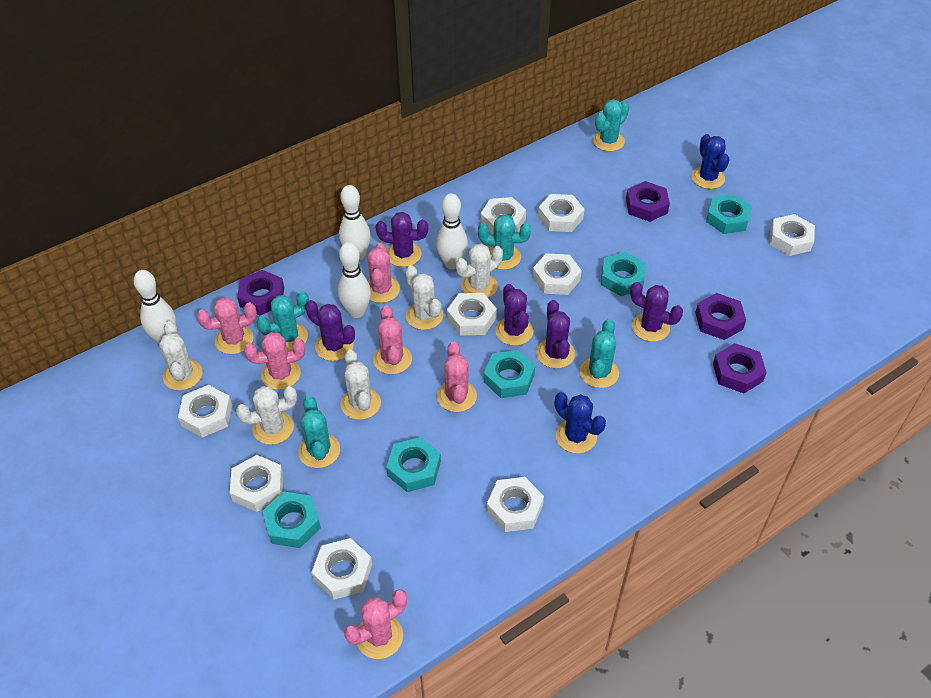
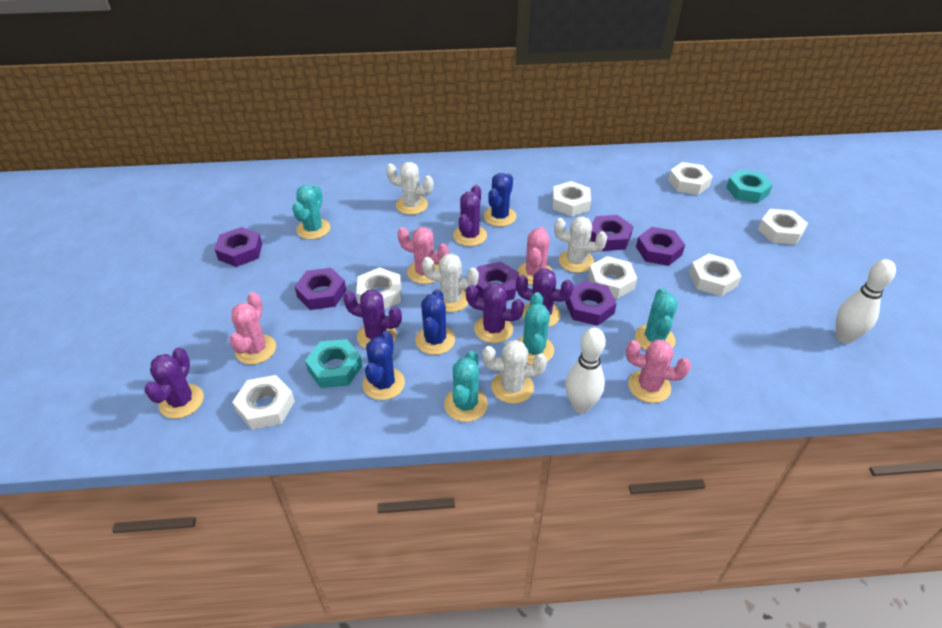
blue cactus: 2 -> 3
pink cactus: 6 -> 4
purple nut: 4 -> 6
turquoise cactus: 5 -> 4
turquoise nut: 5 -> 2
white bowling pin: 4 -> 2
white cactus: 5 -> 4
white nut: 9 -> 7

